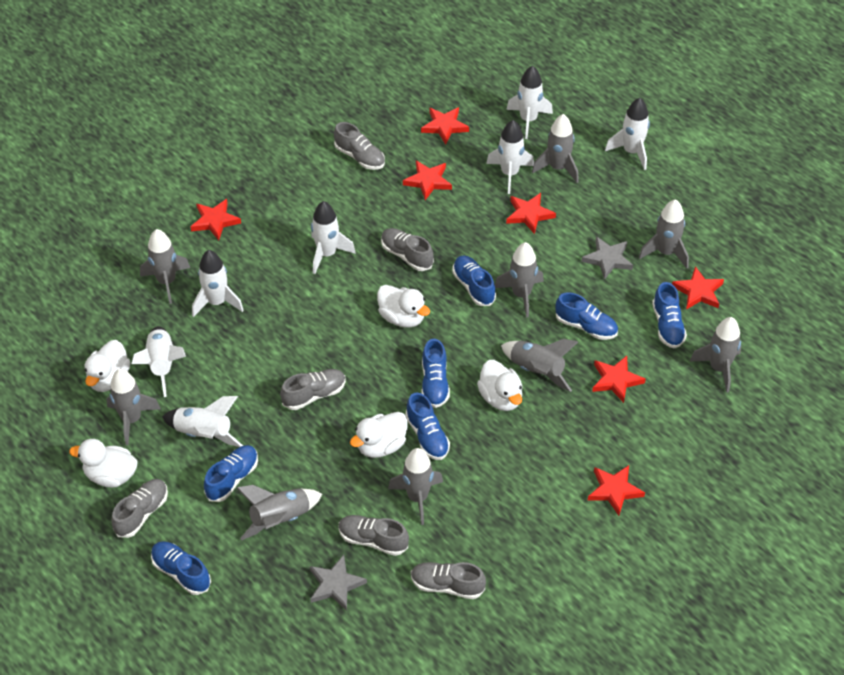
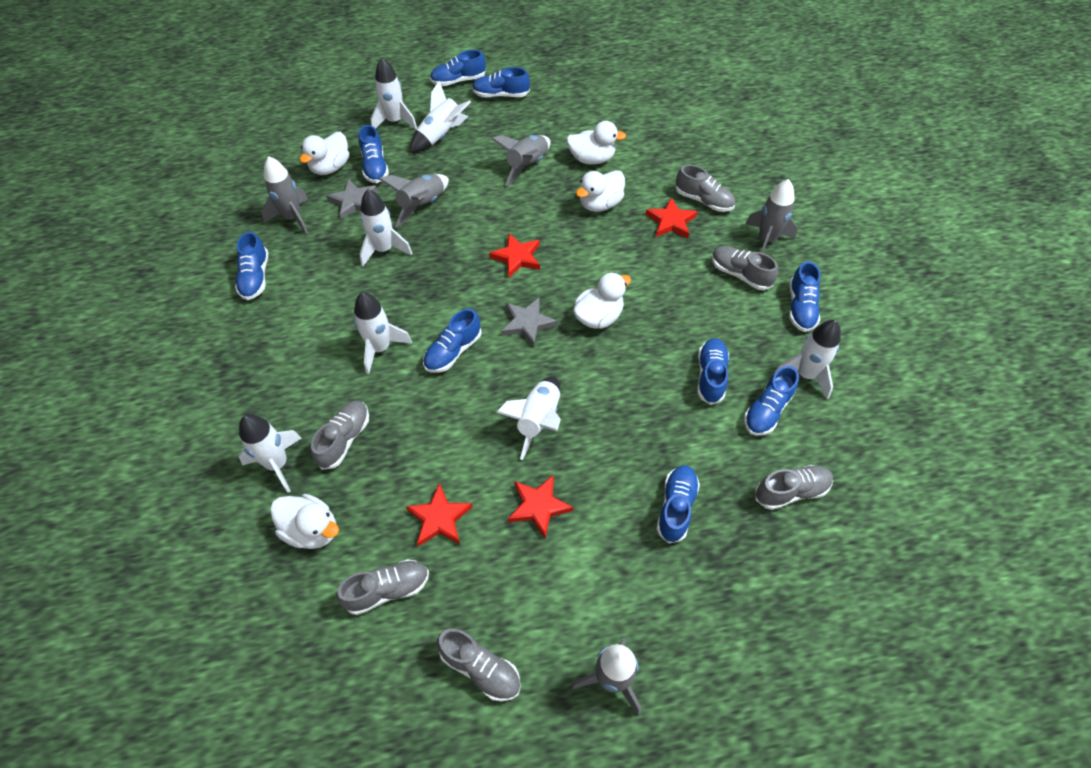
blue shoe: 7 -> 9
grey rocket: 9 -> 5
red star: 7 -> 4

